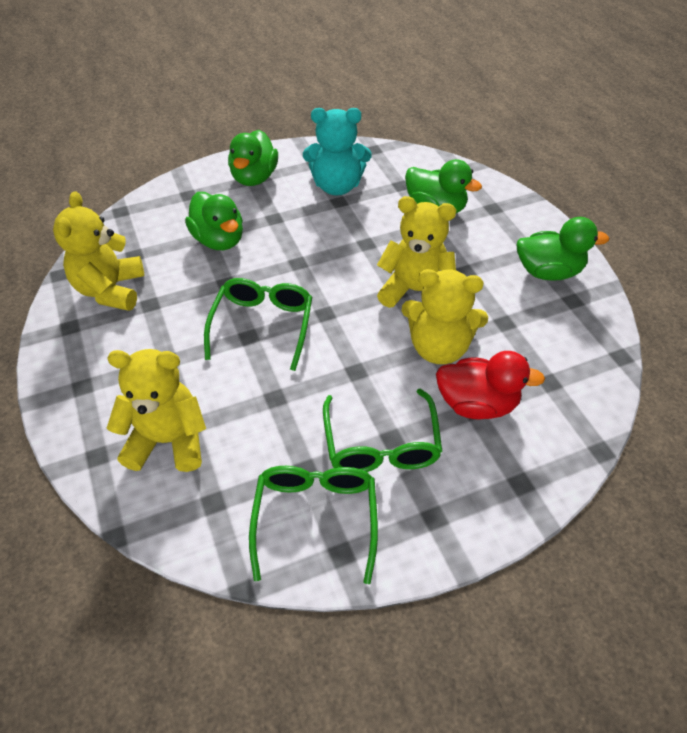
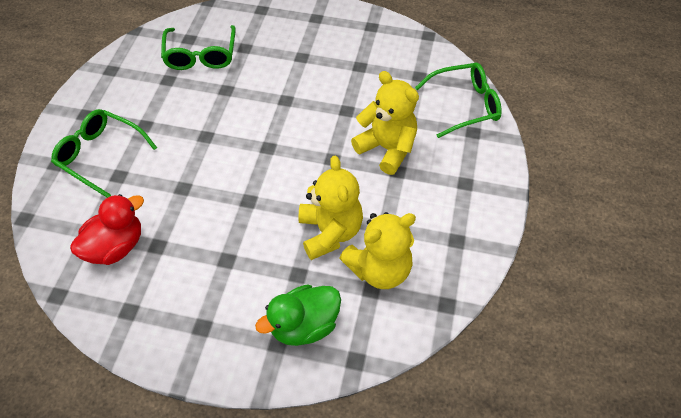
green duck: 4 -> 1
turquoise teddy bear: 1 -> 0
yellow teddy bear: 4 -> 3

